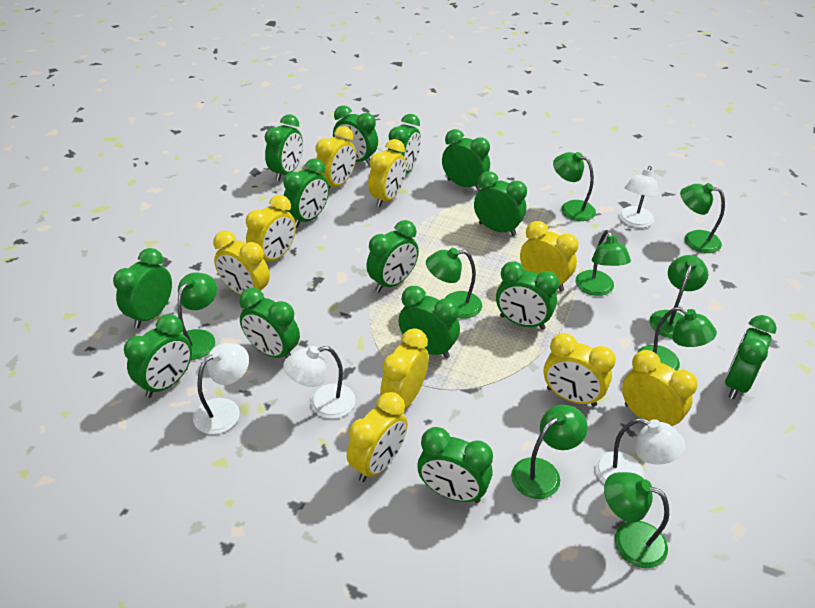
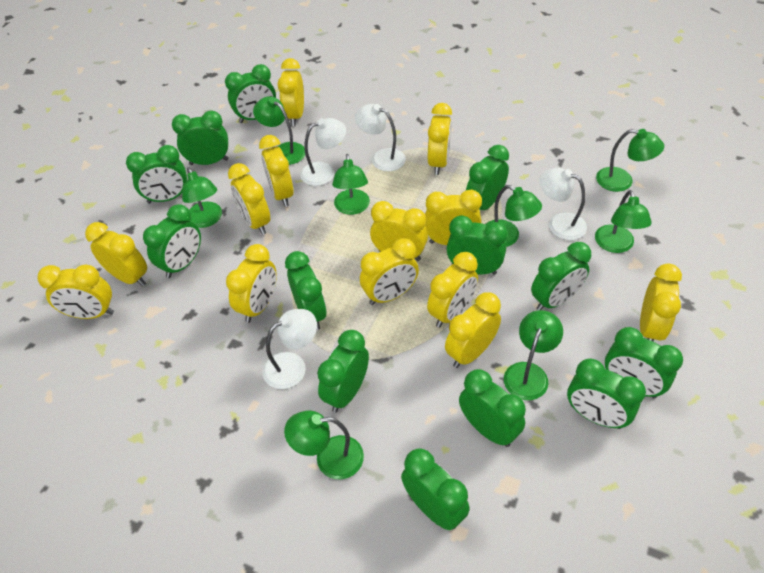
green clock: 14 -> 13
green lamp: 9 -> 8
yellow clock: 9 -> 13

